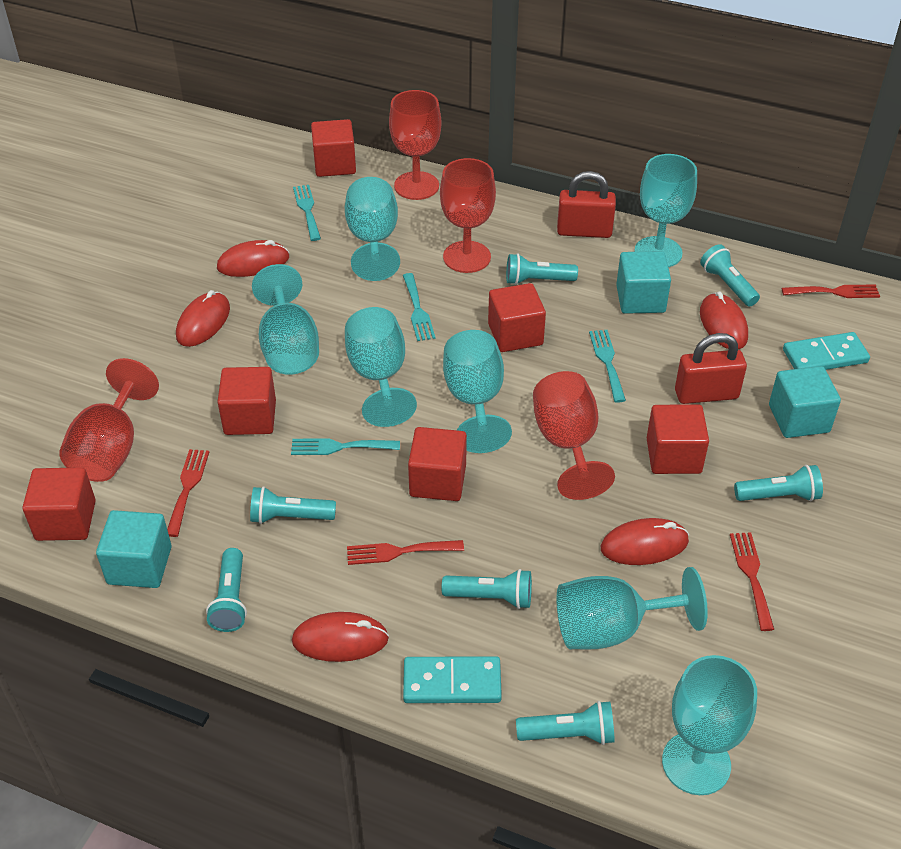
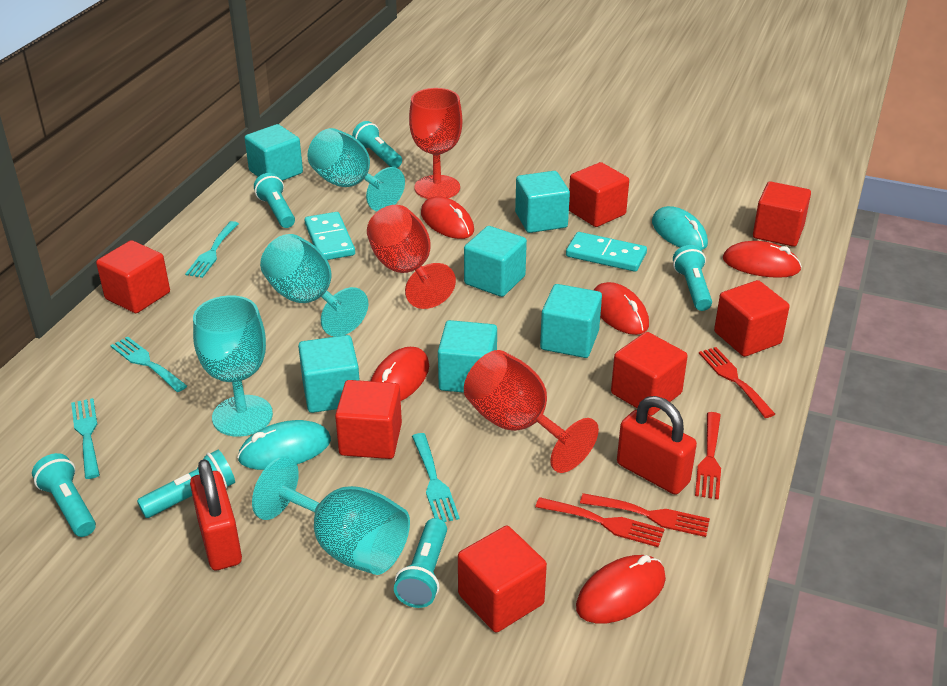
red cube: 6 -> 7
red goblet: 4 -> 3
turquoise cube: 3 -> 6
turquoise flashlight: 7 -> 6
turquoise goblet: 7 -> 4
turquoise mouse: 0 -> 2

